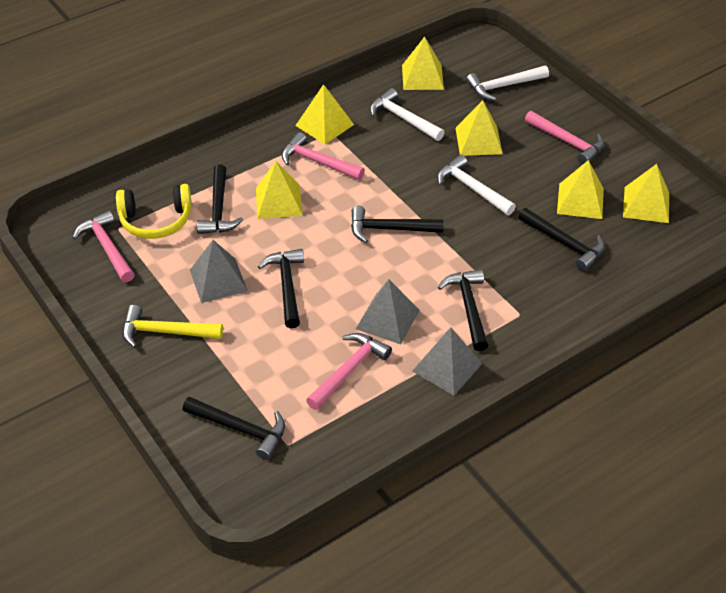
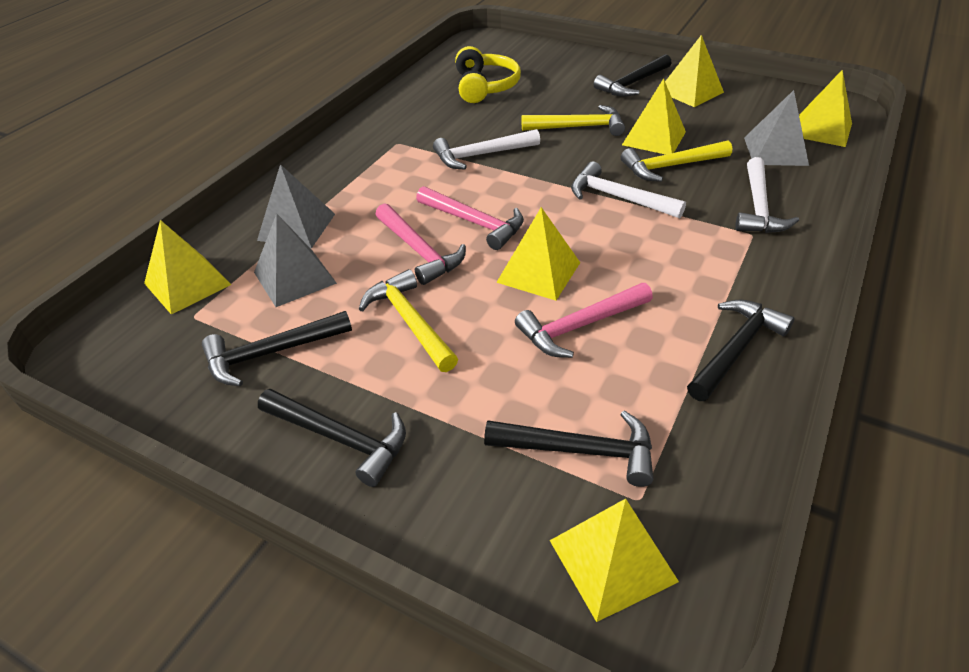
black hammer: 6 -> 5
pink hammer: 4 -> 3
yellow hammer: 1 -> 3

